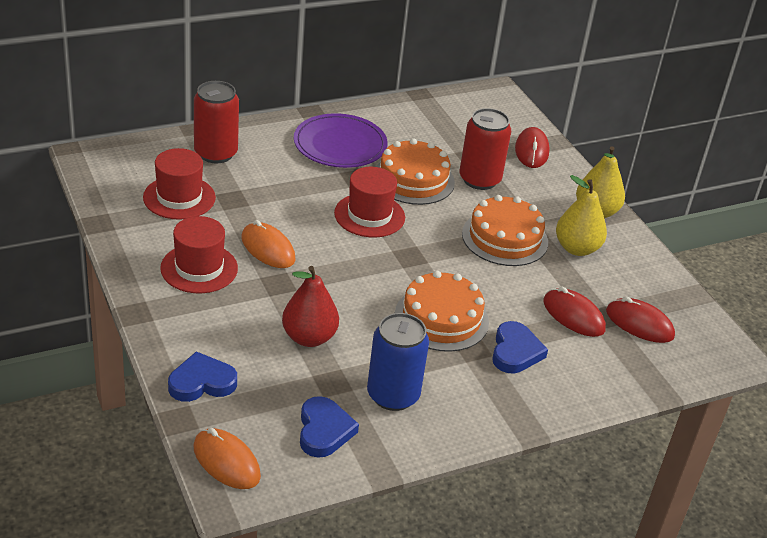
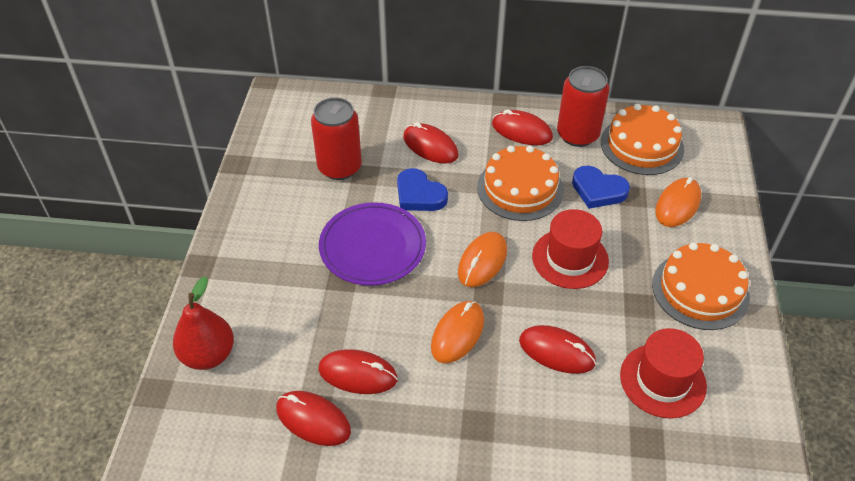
blue can: 1 -> 0
blue heart: 3 -> 2
orange mouse: 2 -> 3
red hat: 3 -> 2
red mouse: 3 -> 5
yellow pear: 2 -> 0

